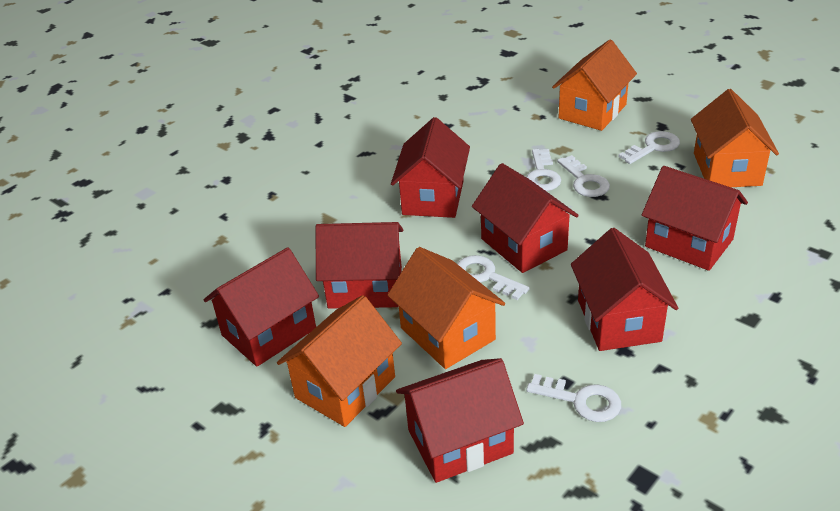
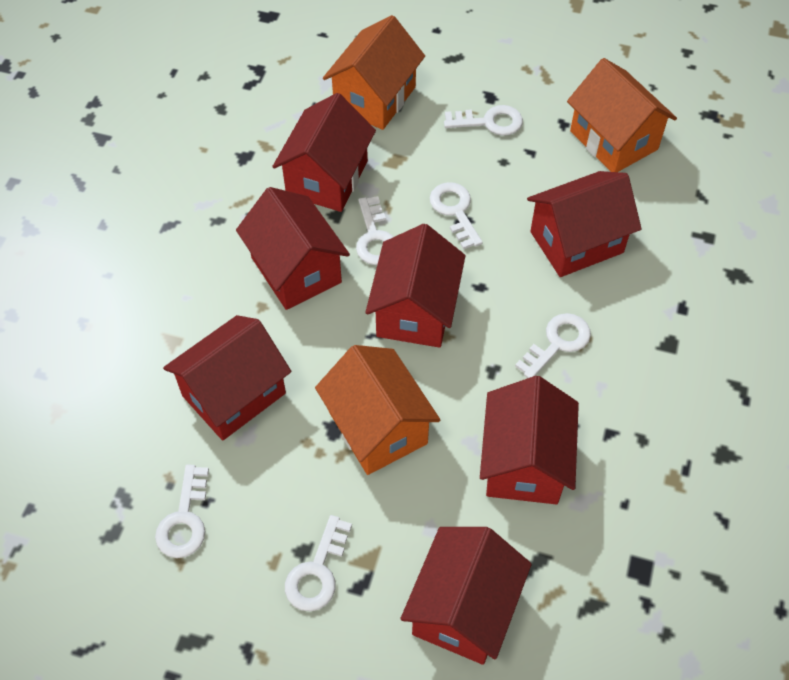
orange house: 4 -> 3
white key: 5 -> 6

